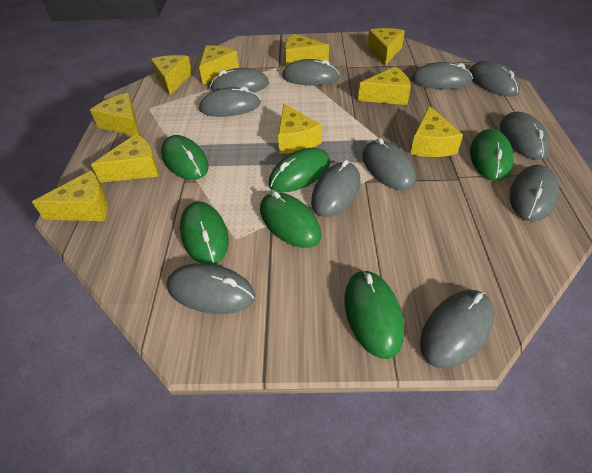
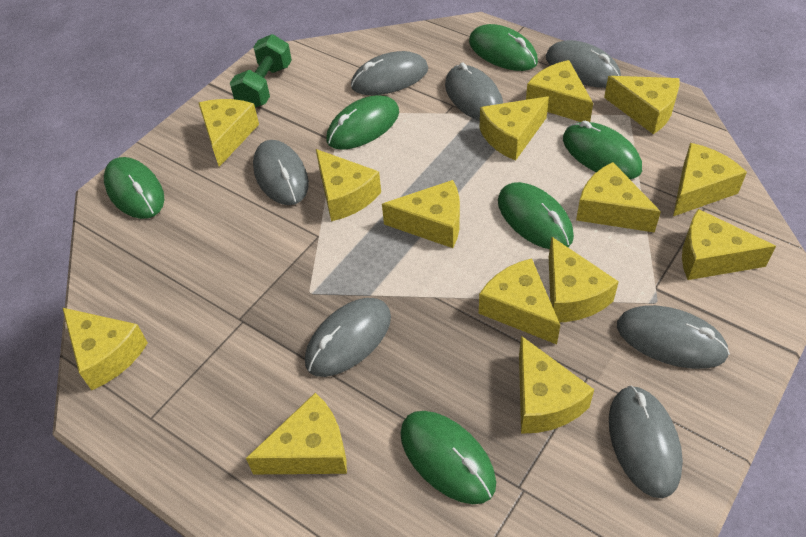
green dumbbell: 0 -> 1
grey mouse: 11 -> 7
yellow cheese: 10 -> 14

